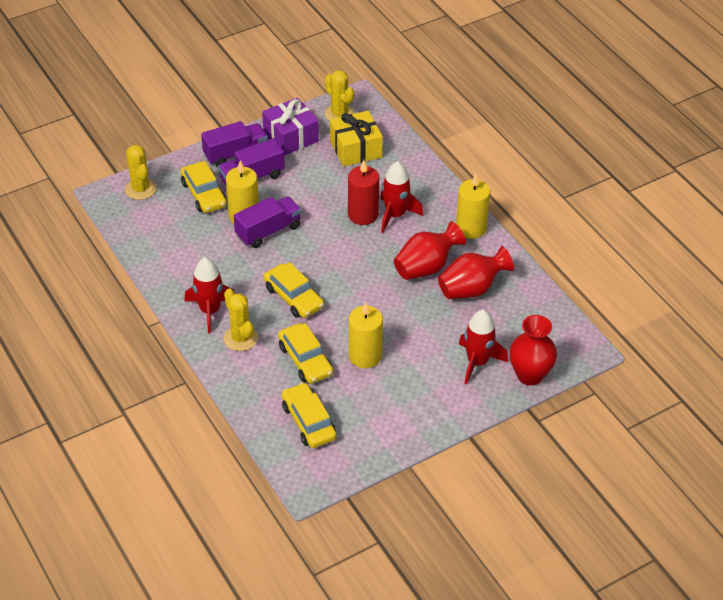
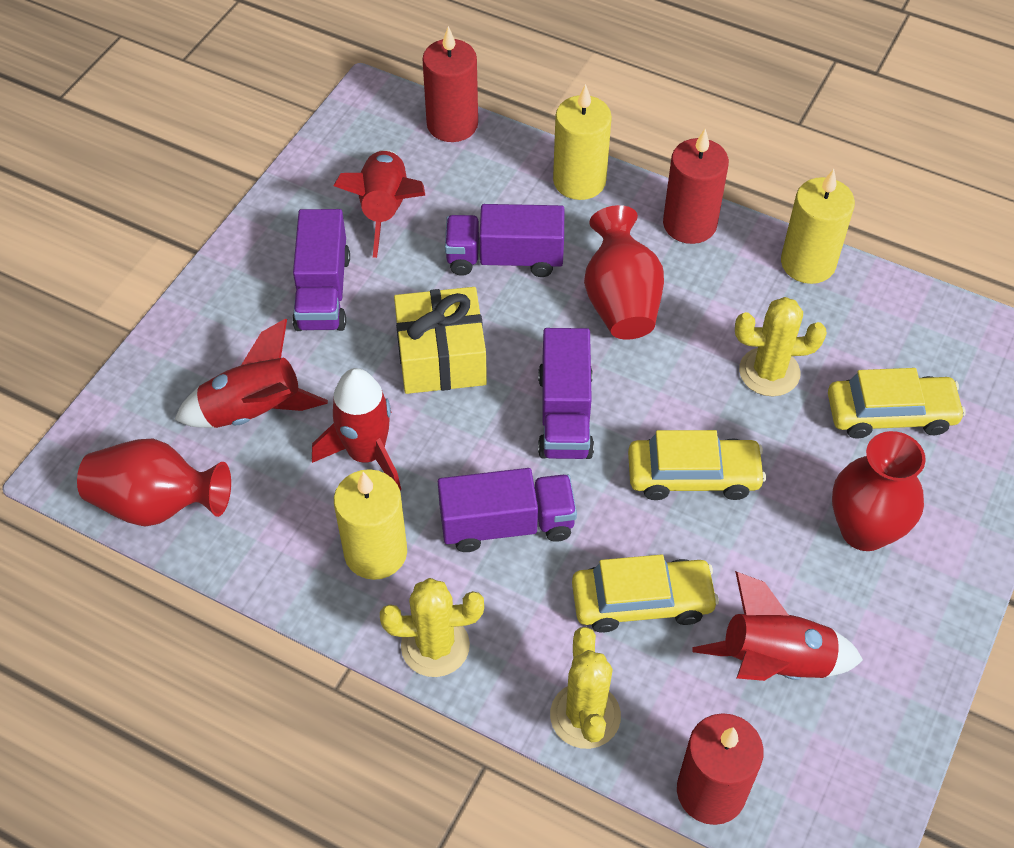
purple gift: 1 -> 0
purple truck: 3 -> 4
red candle: 1 -> 3
red rocket: 3 -> 4
yellow car: 4 -> 3

